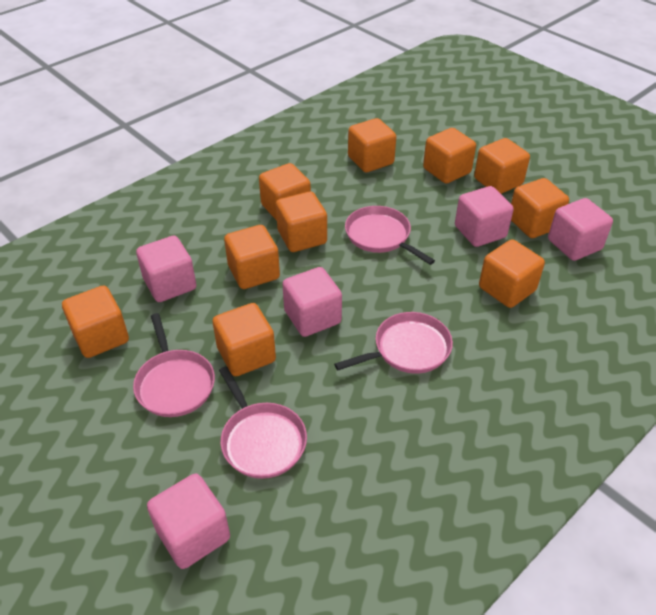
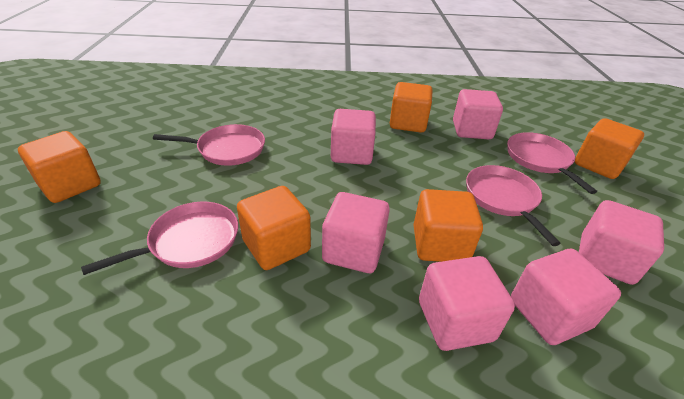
orange cube: 10 -> 5
pink cube: 5 -> 6

